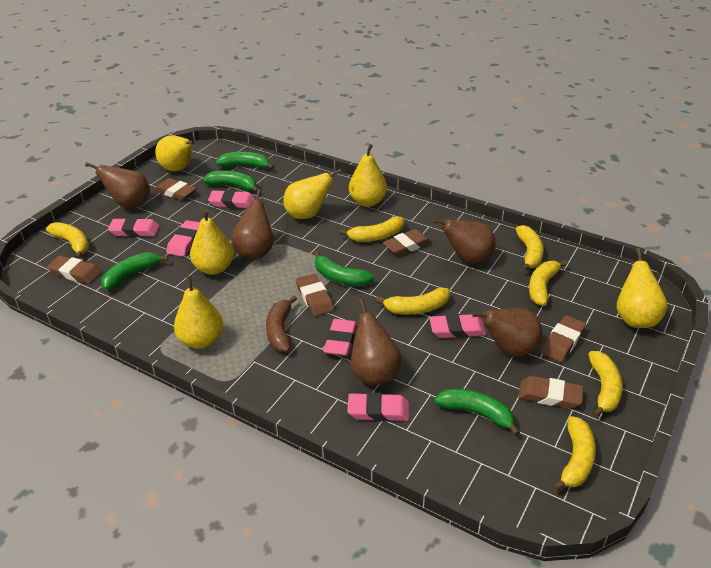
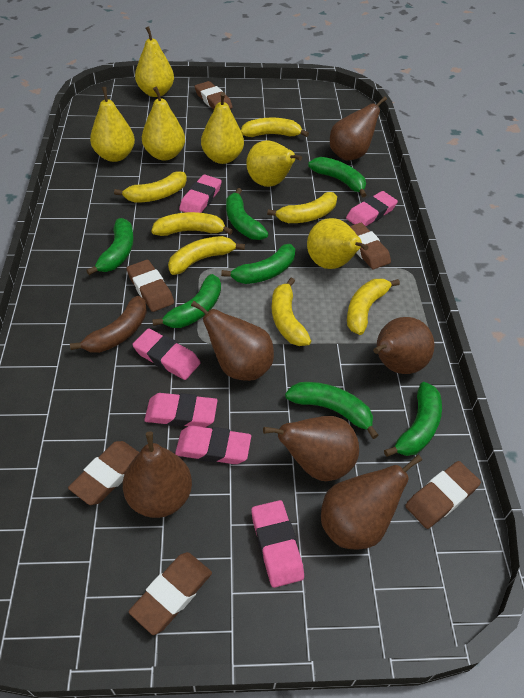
brown pear: 5 -> 6
green banana: 5 -> 7

